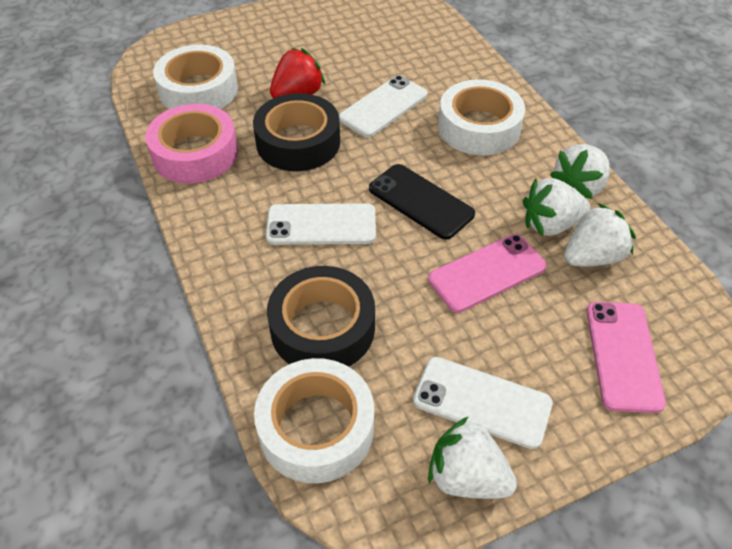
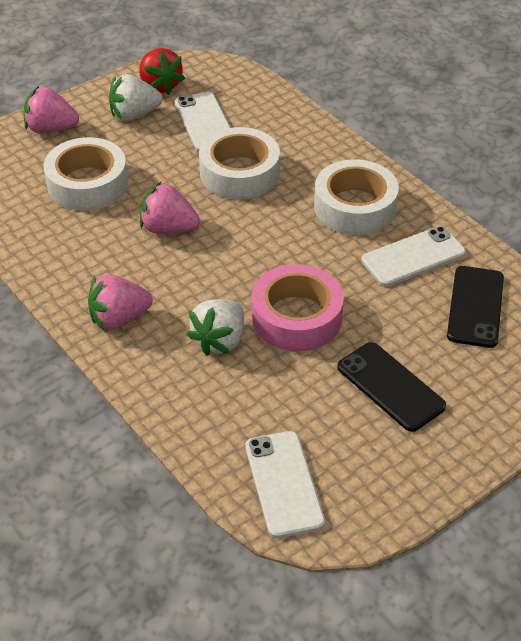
black phone: 1 -> 2
black tape: 2 -> 0
pink phone: 2 -> 0
pink strawberry: 0 -> 3
white strawberry: 4 -> 2

